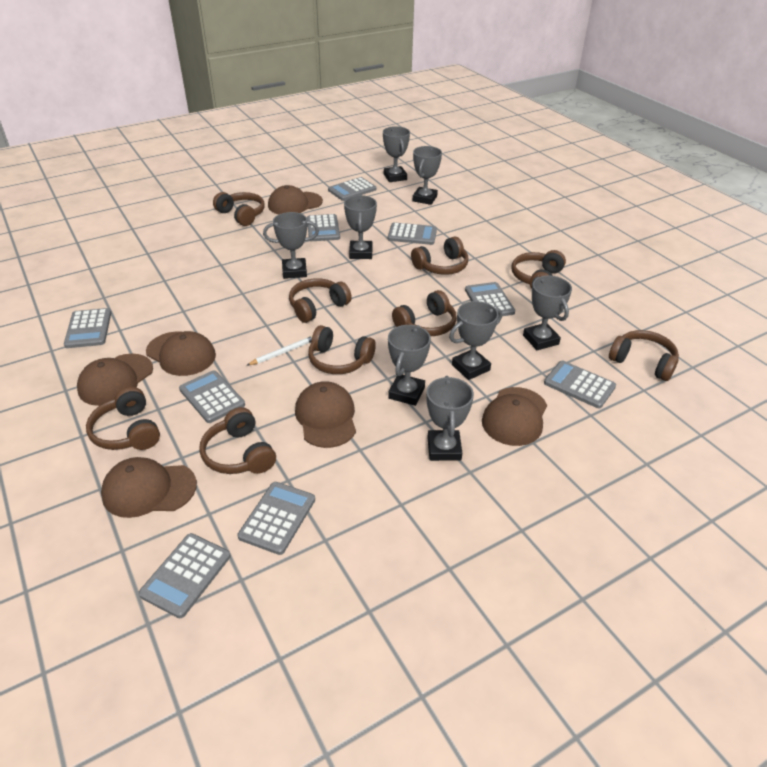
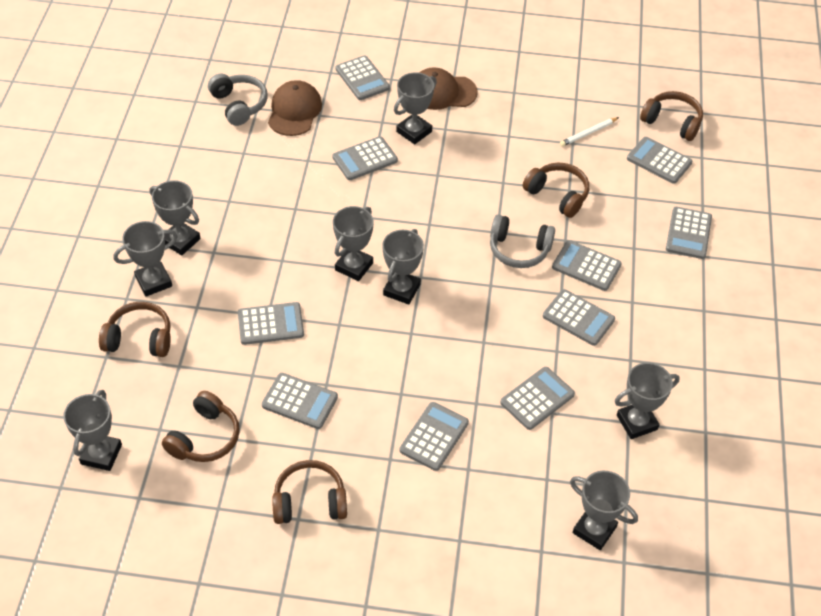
brown cap: 6 -> 2
brown headphones: 9 -> 5
grey calculator: 9 -> 10
grey headphones: 0 -> 2

